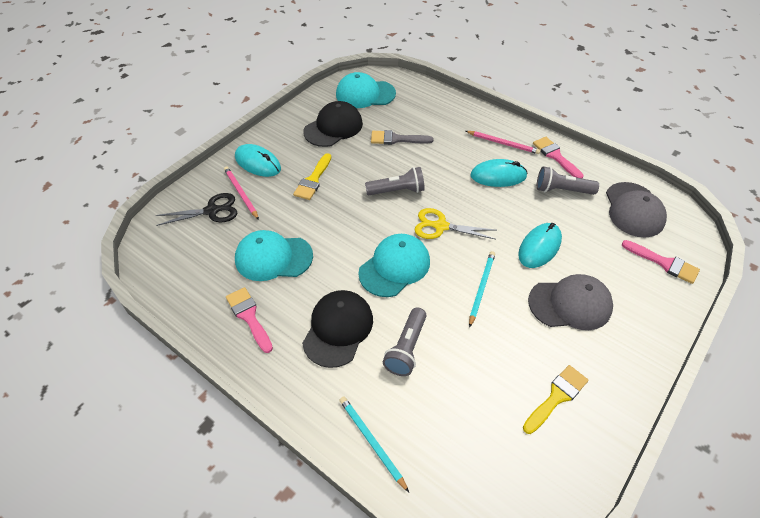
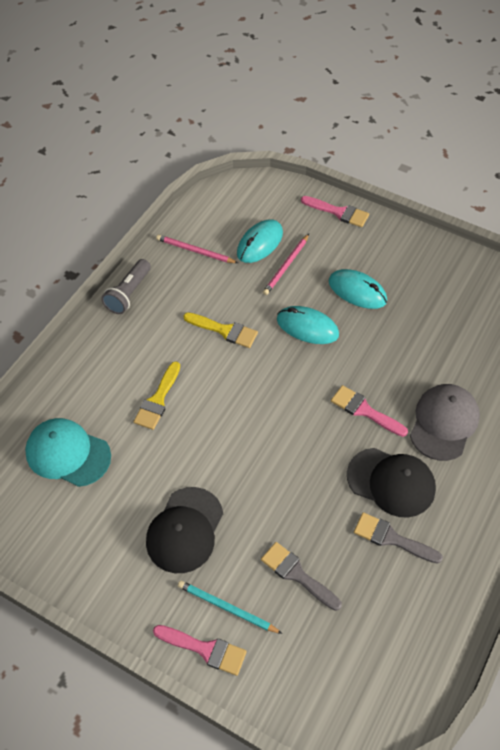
black scissors: 1 -> 0
grey brush: 1 -> 2
grey cap: 2 -> 1
grey flashlight: 3 -> 1
turquoise cap: 3 -> 1
turquoise pencil: 2 -> 1
yellow scissors: 1 -> 0

